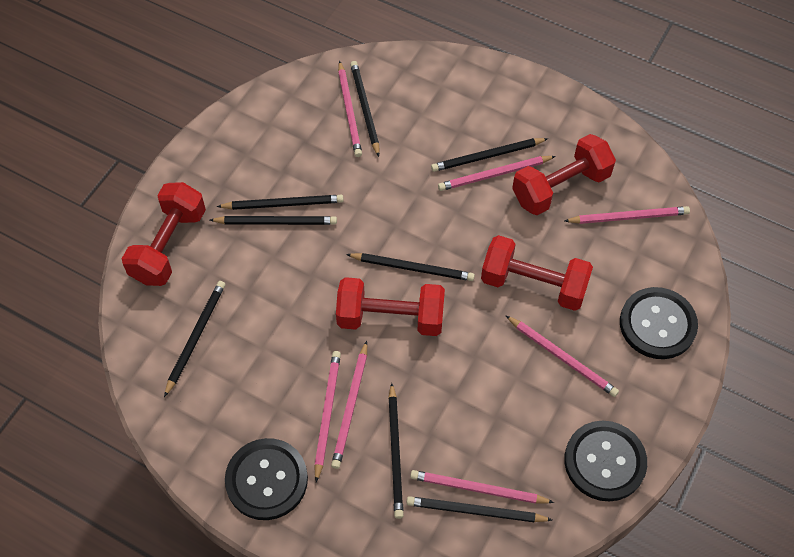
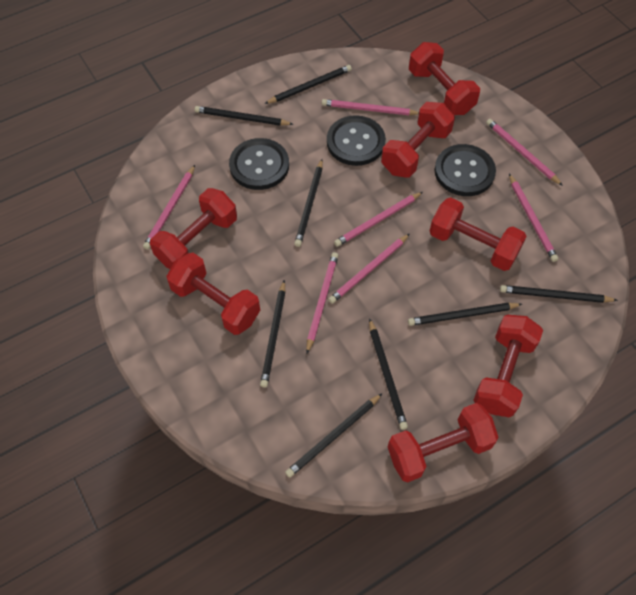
red dumbbell: 4 -> 7

